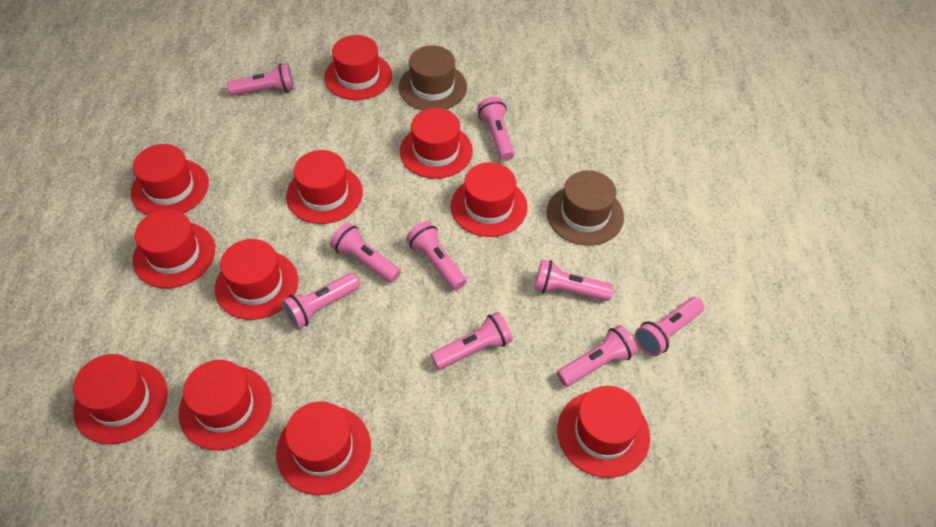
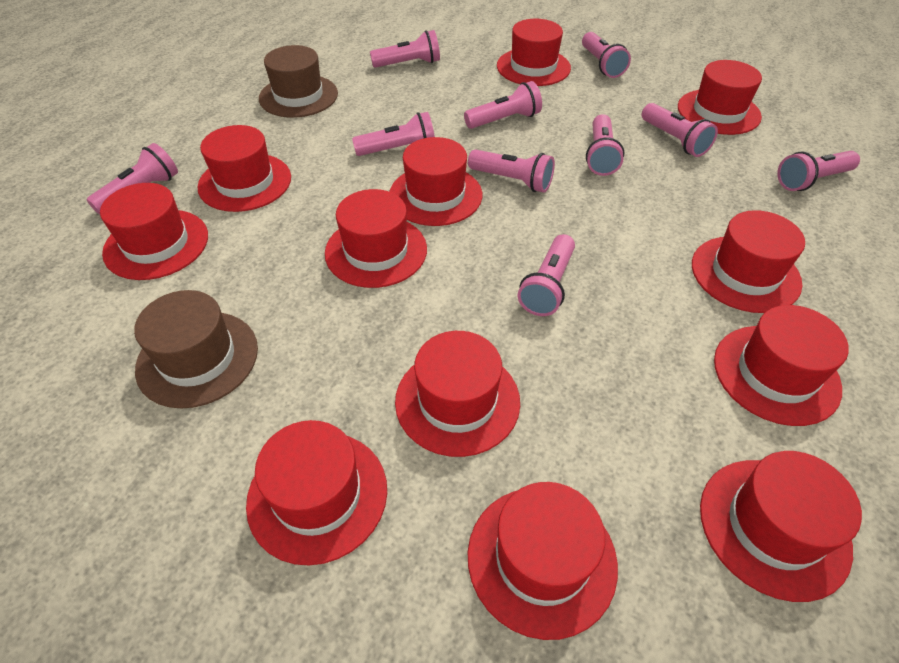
pink flashlight: 9 -> 10
red hat: 11 -> 12

